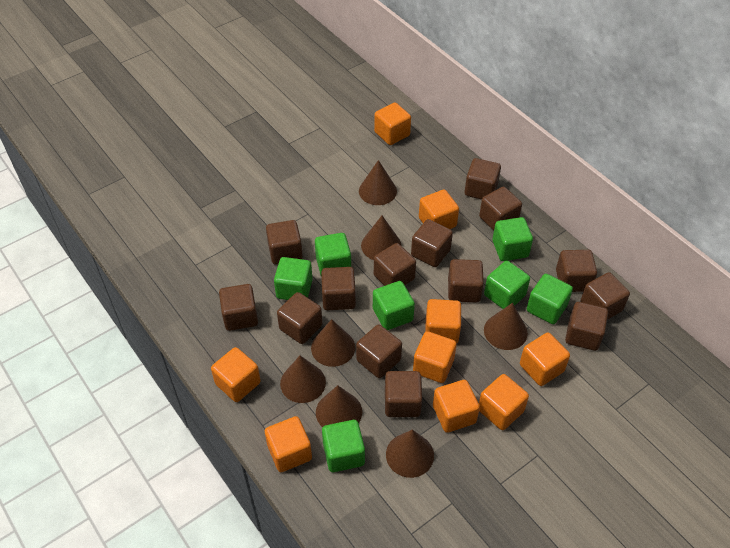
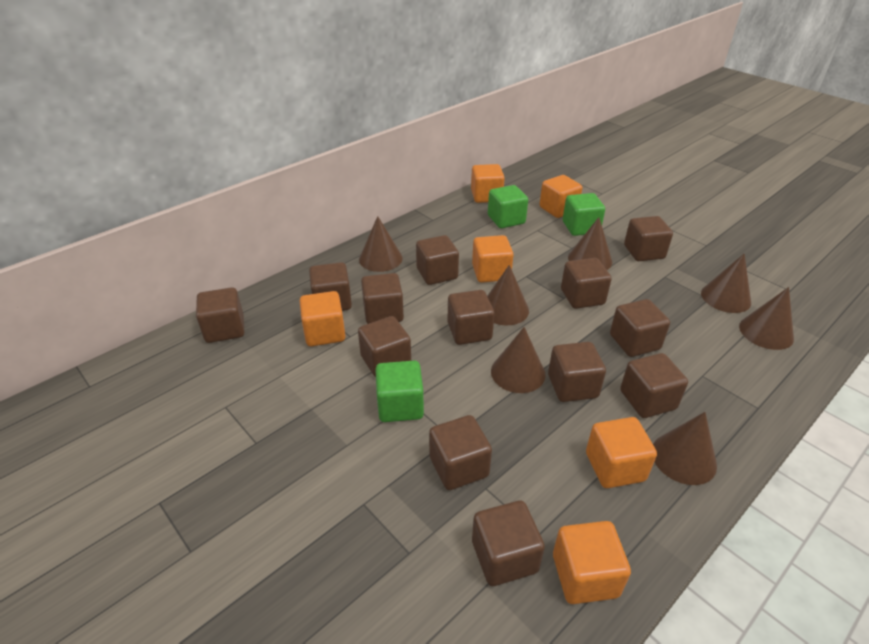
brown cube: 14 -> 13
green cube: 7 -> 3
orange cube: 9 -> 6

